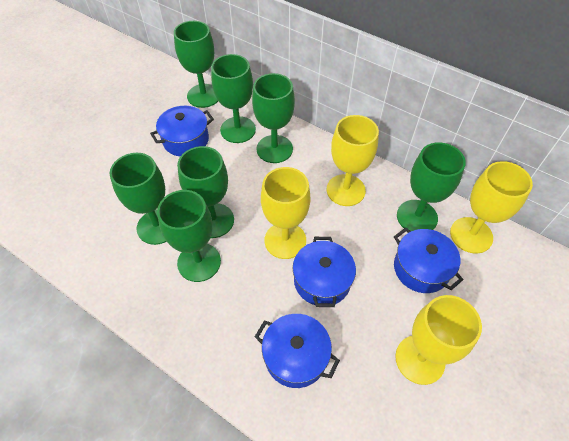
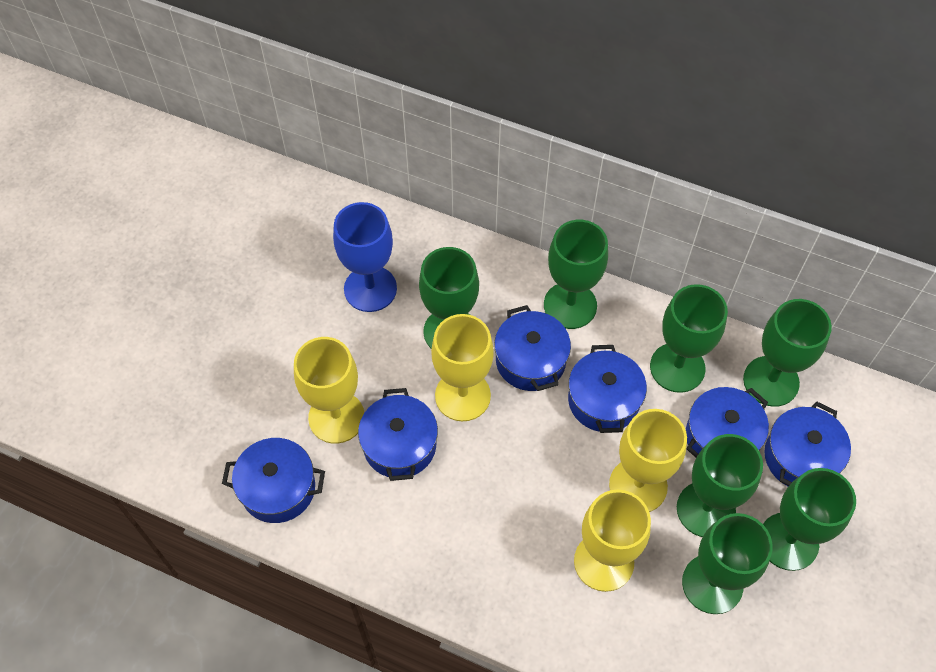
blue goblet: 0 -> 1
blue pot: 4 -> 6

